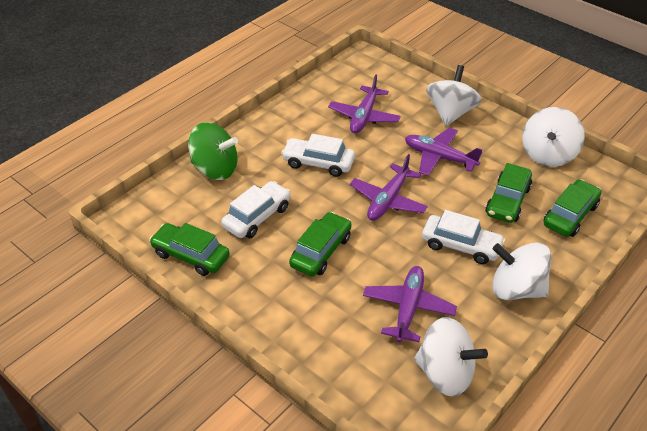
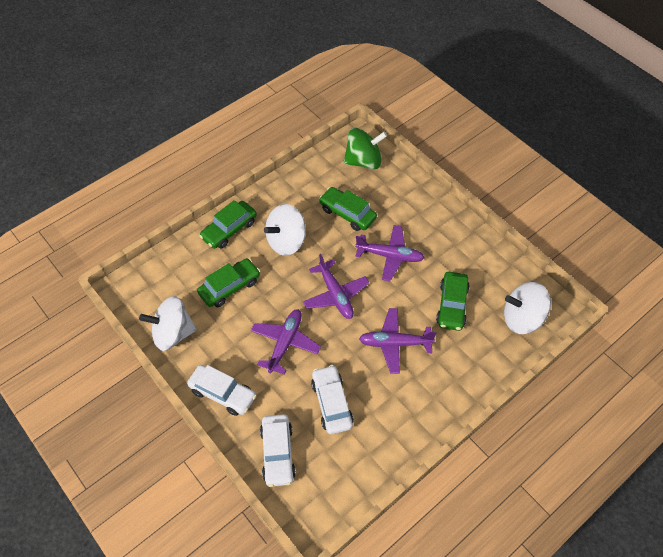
white spinning top: 4 -> 3

